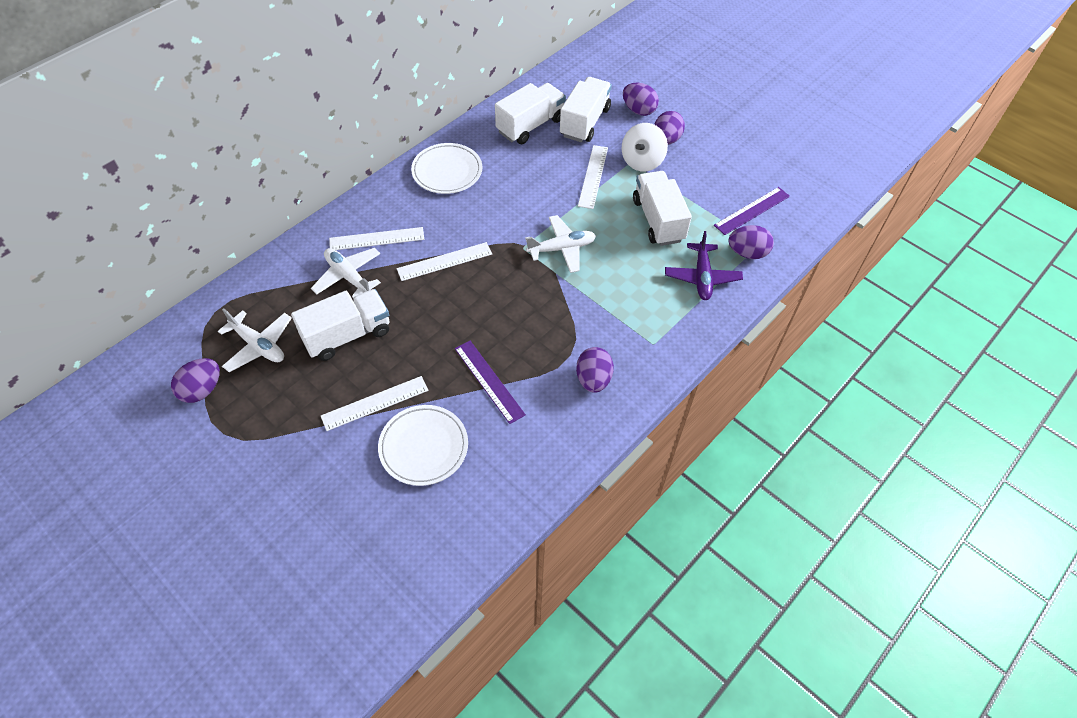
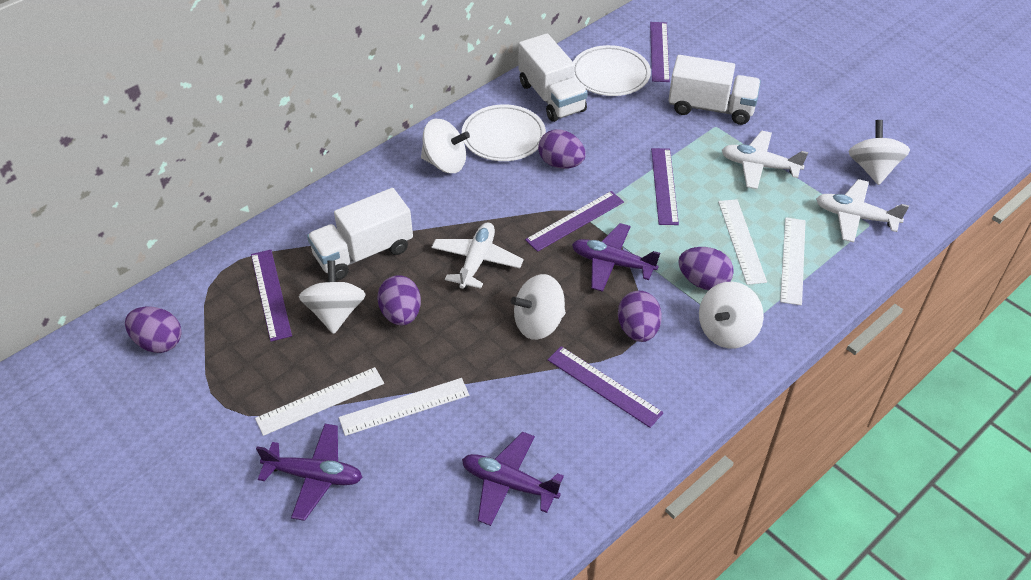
purple plane: 1 -> 3
purple ruler: 2 -> 5
white spinning top: 1 -> 5
white truck: 4 -> 3

